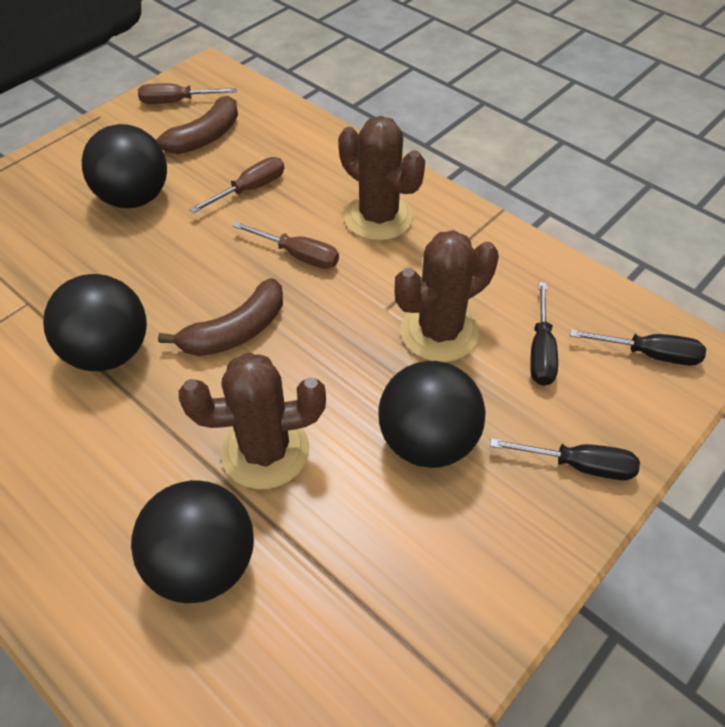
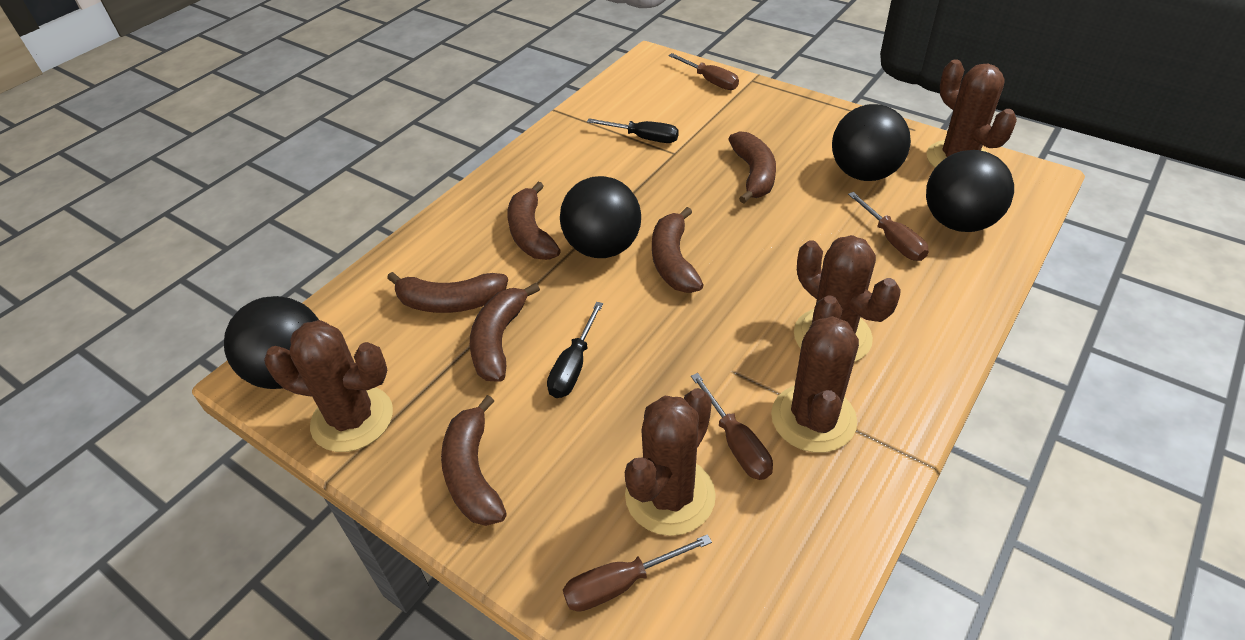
black screwdriver: 3 -> 2
brown banana: 2 -> 6
brown cactus: 3 -> 5
brown screwdriver: 3 -> 4

